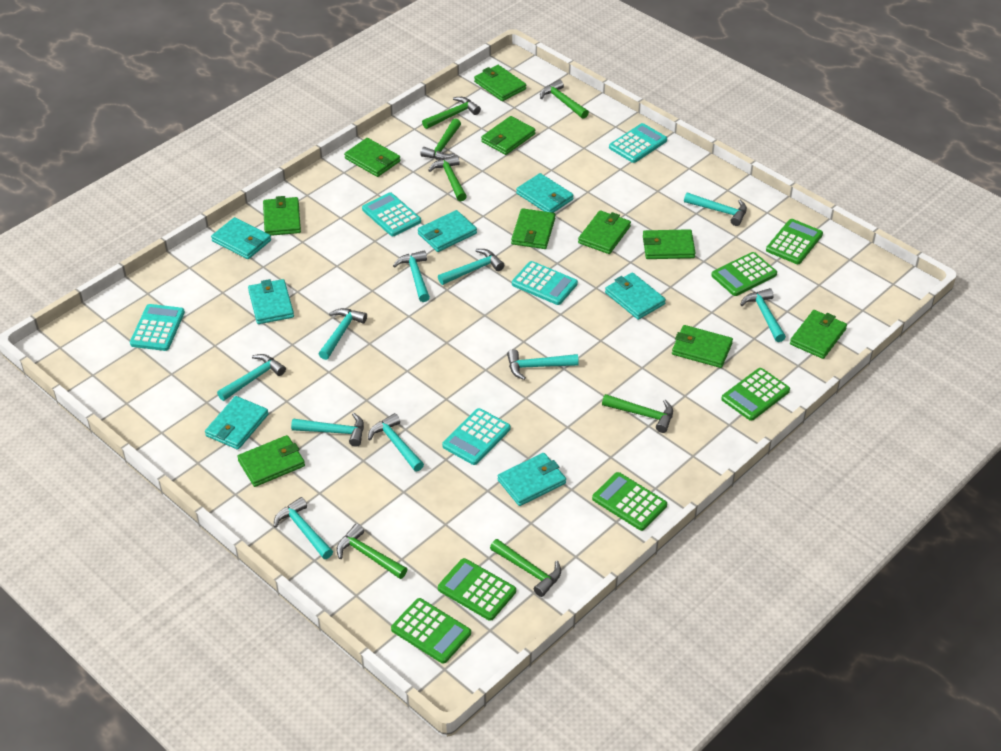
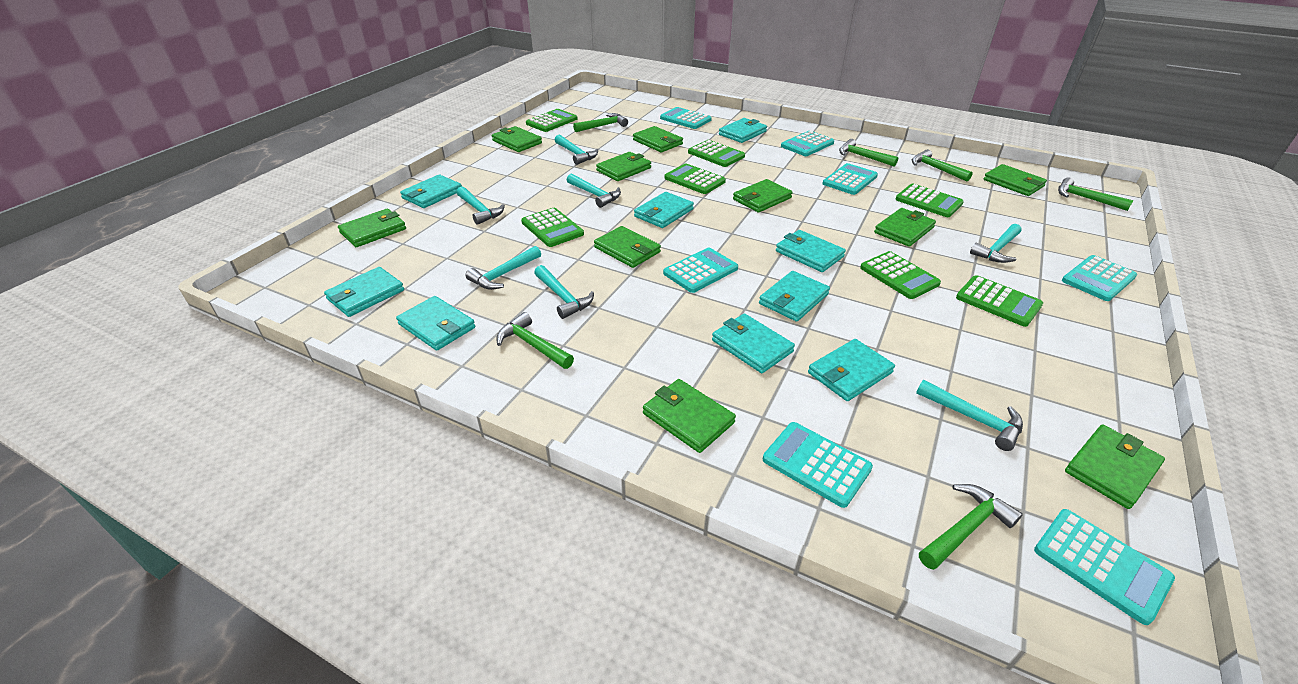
green calculator: 6 -> 7
green hammer: 7 -> 6
turquoise calculator: 5 -> 7
turquoise hammer: 10 -> 7
turquoise wallet: 7 -> 9

